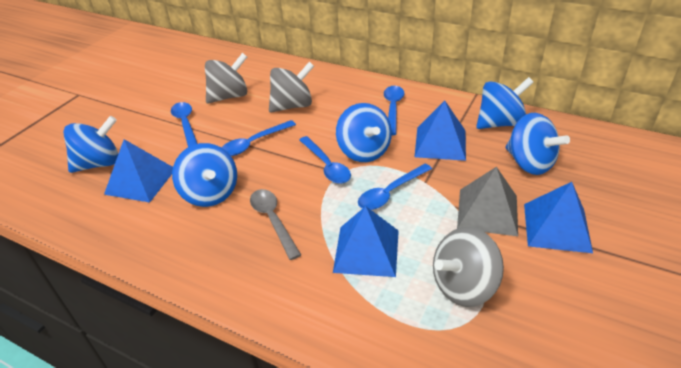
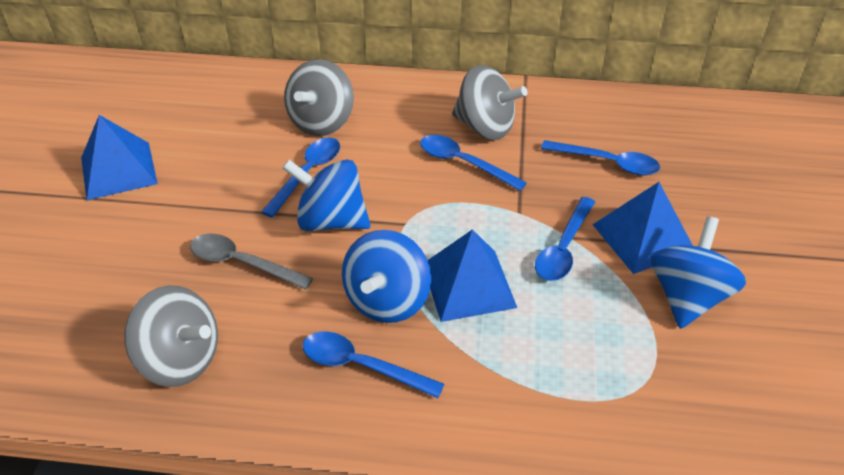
blue pyramid: 4 -> 3
blue spinning top: 5 -> 3
grey pyramid: 1 -> 0

